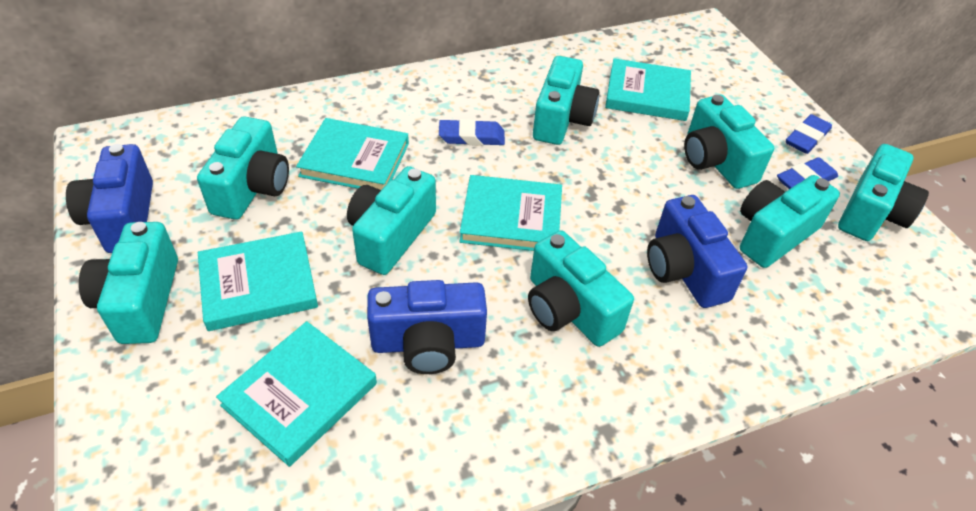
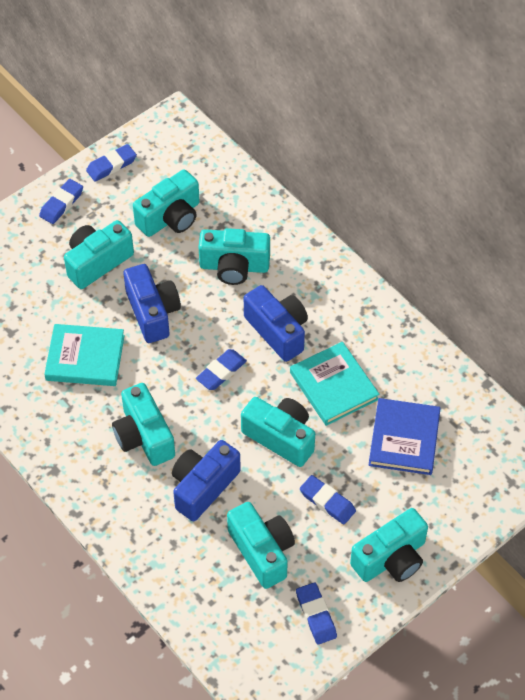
blue book: 0 -> 1
blue eraser: 3 -> 5
turquoise book: 5 -> 2
turquoise camera: 8 -> 7

